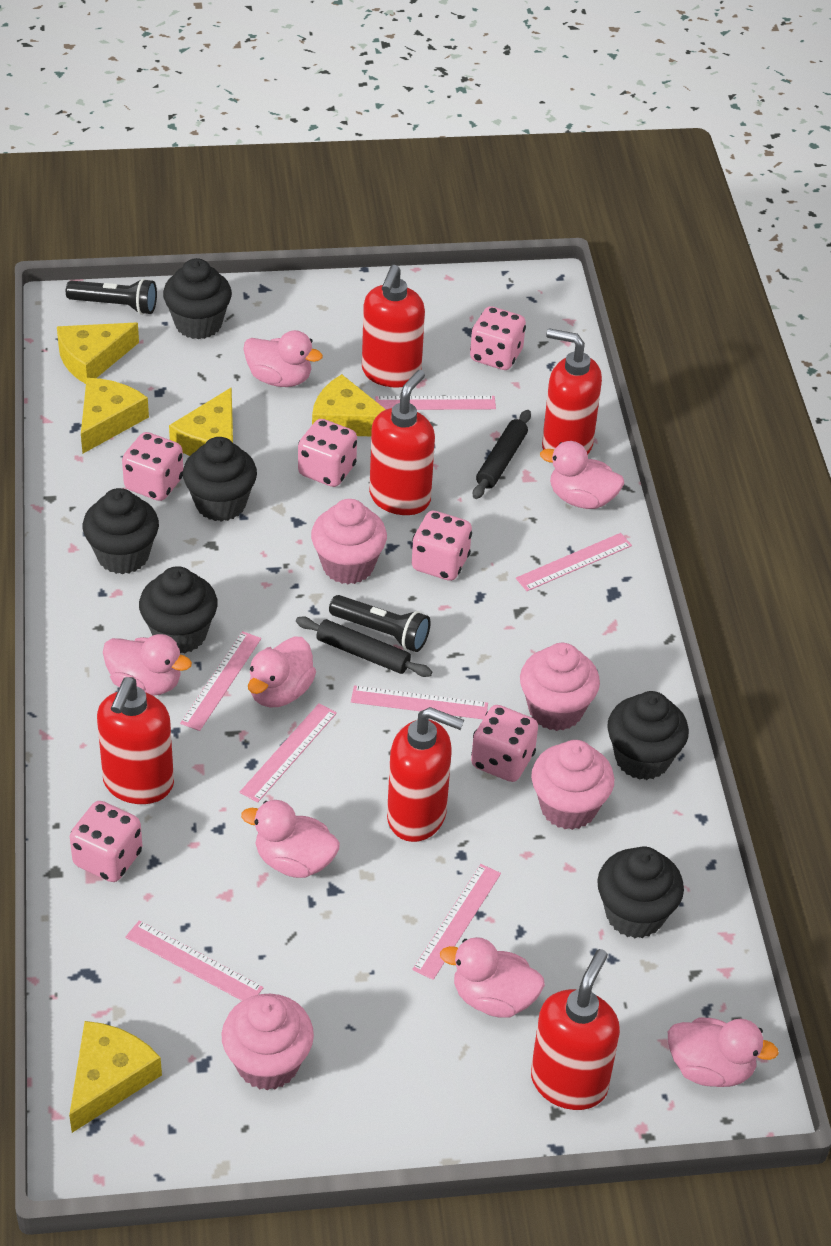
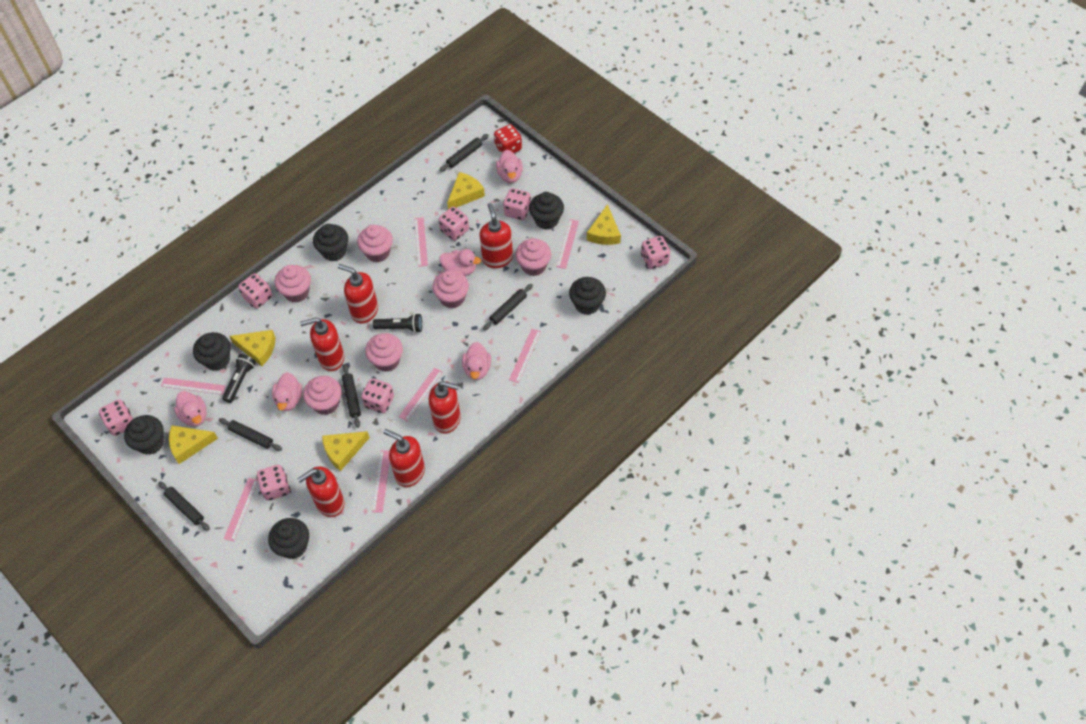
black rolling pin: 2 -> 5
pink cupcake: 4 -> 6
pink dice: 6 -> 7
pink duck: 7 -> 5
red dice: 0 -> 1

